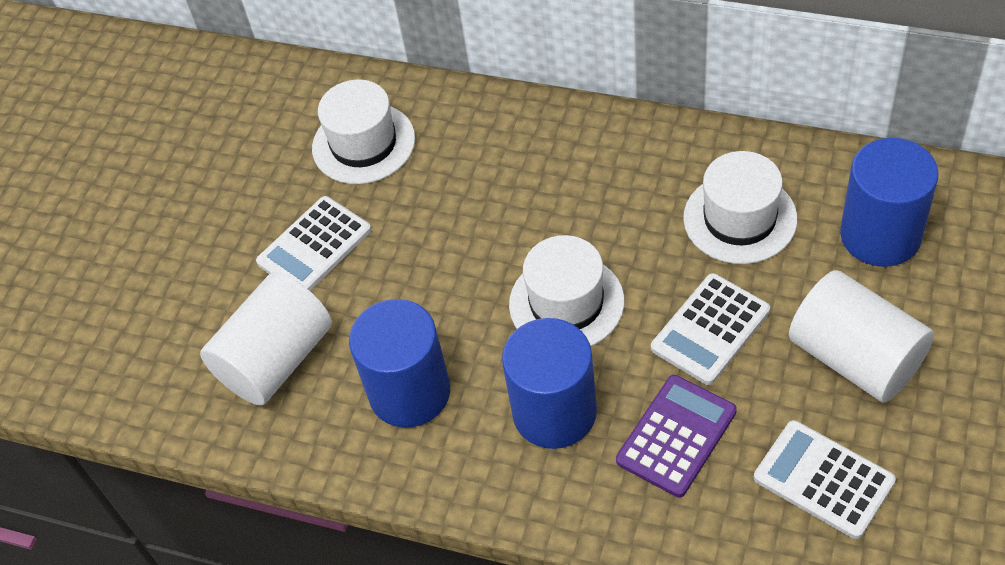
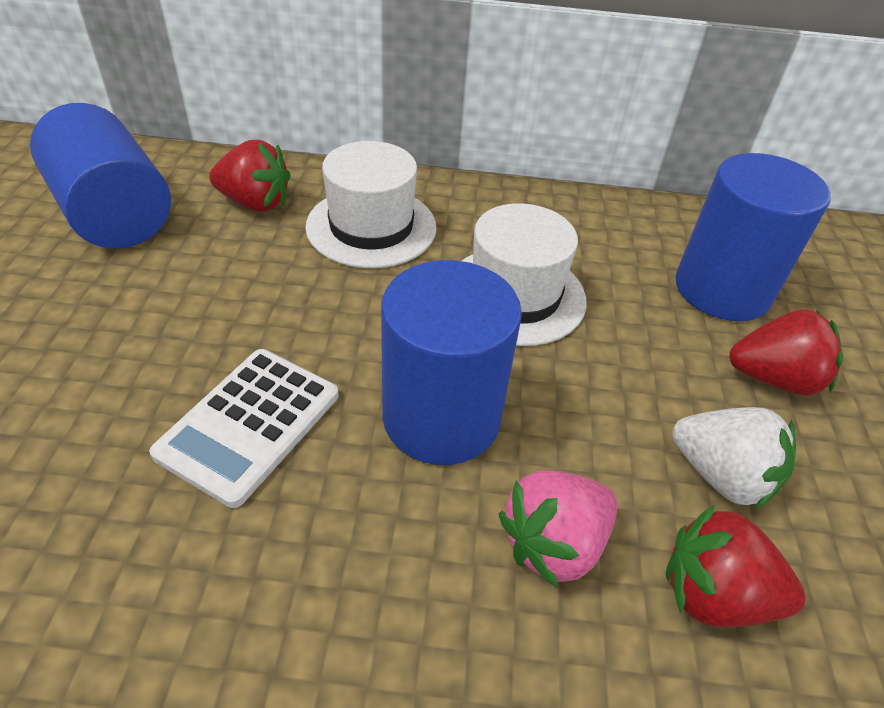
pink strawberry: 0 -> 1
purple calculator: 1 -> 0
red strawberry: 0 -> 3
white calculator: 3 -> 1
white cylinder: 2 -> 0
white hat: 3 -> 2
white strawberry: 0 -> 1

